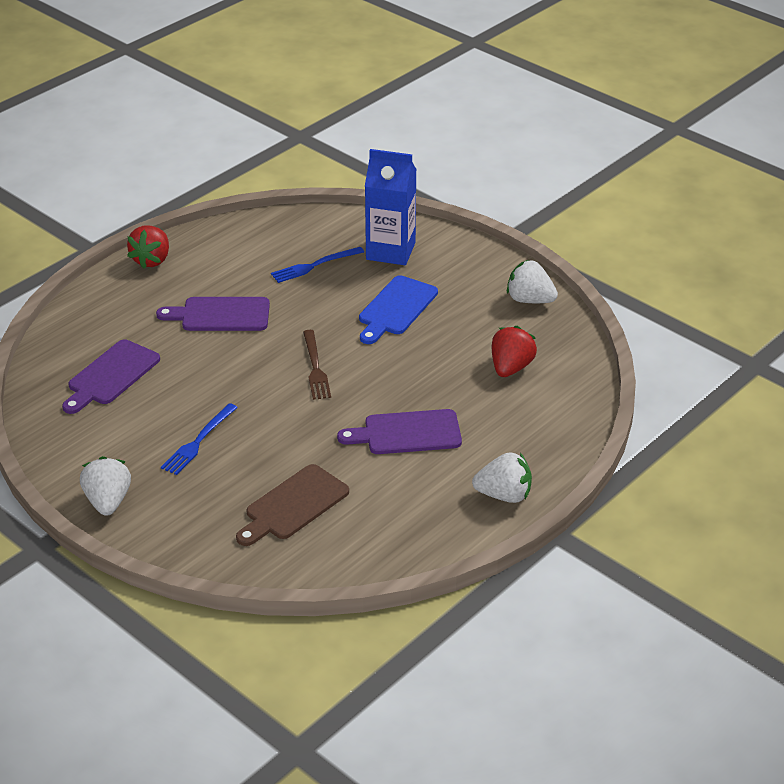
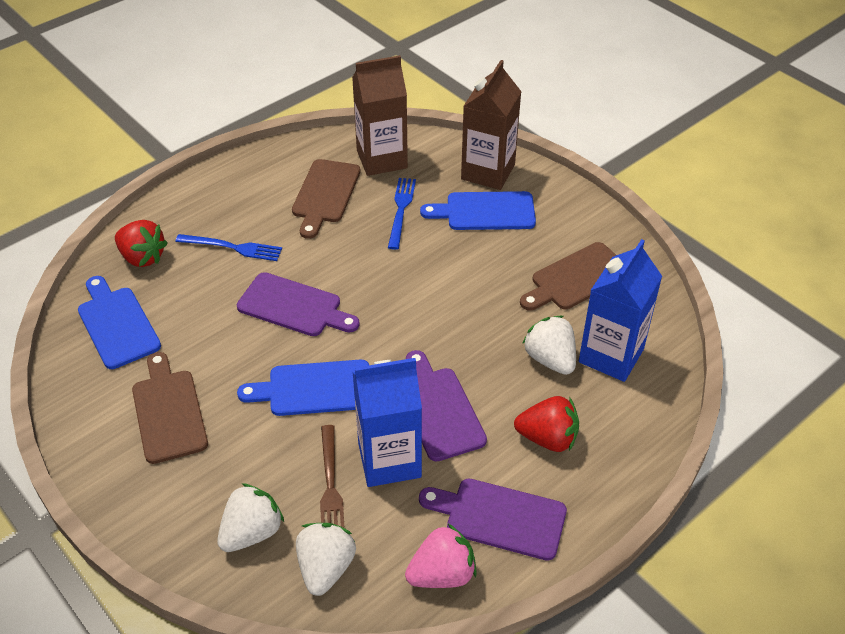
blue carton: 1 -> 2
blue cutting board: 1 -> 3
brown carton: 0 -> 2
brown cutting board: 1 -> 3
pink strawberry: 0 -> 1

